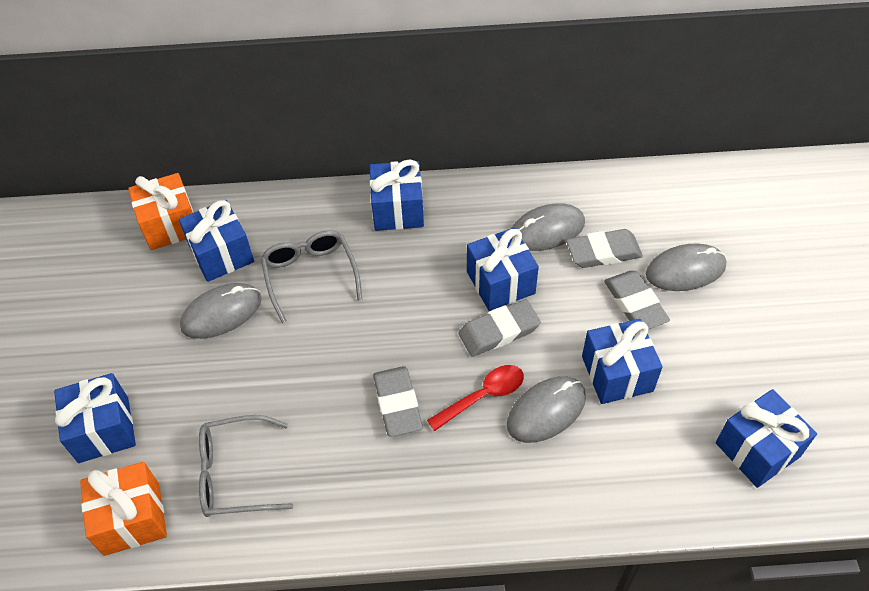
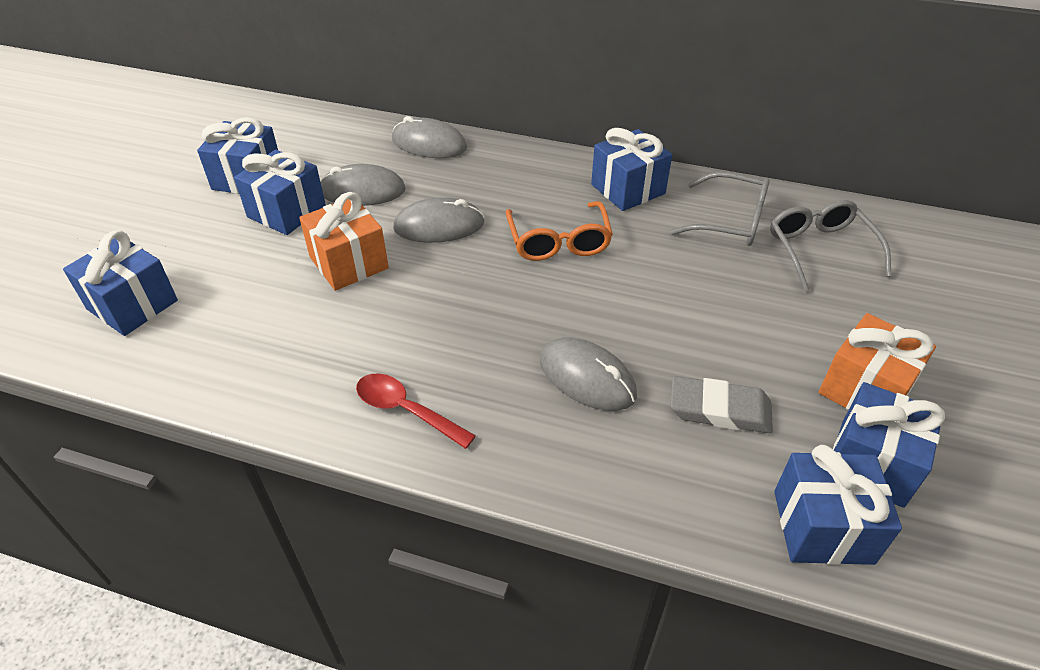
grey eraser: 4 -> 1
orange glasses: 0 -> 1

